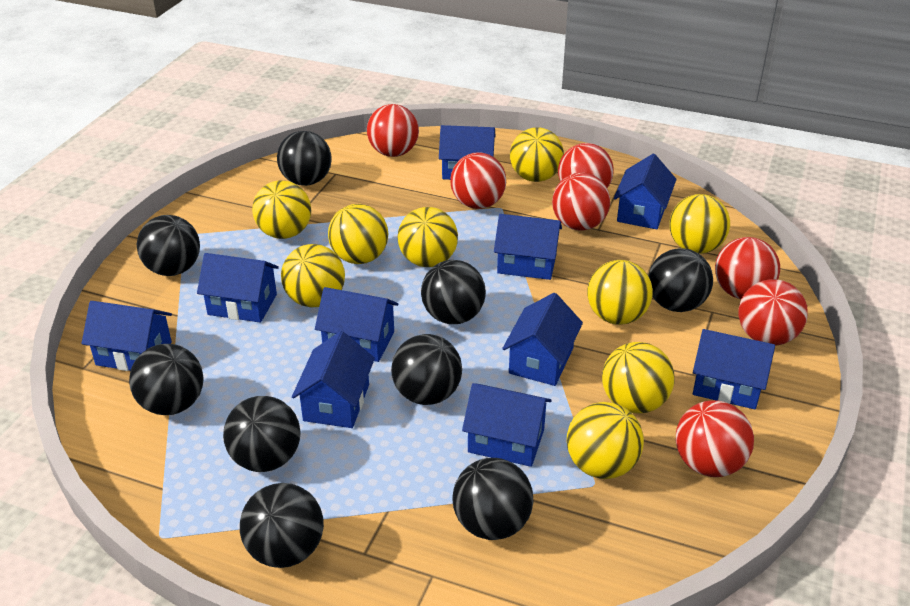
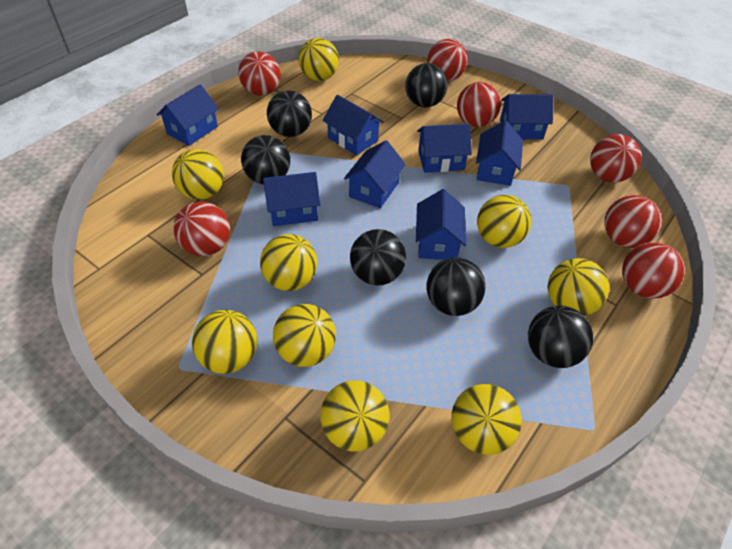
black ball: 9 -> 6
blue house: 10 -> 8

